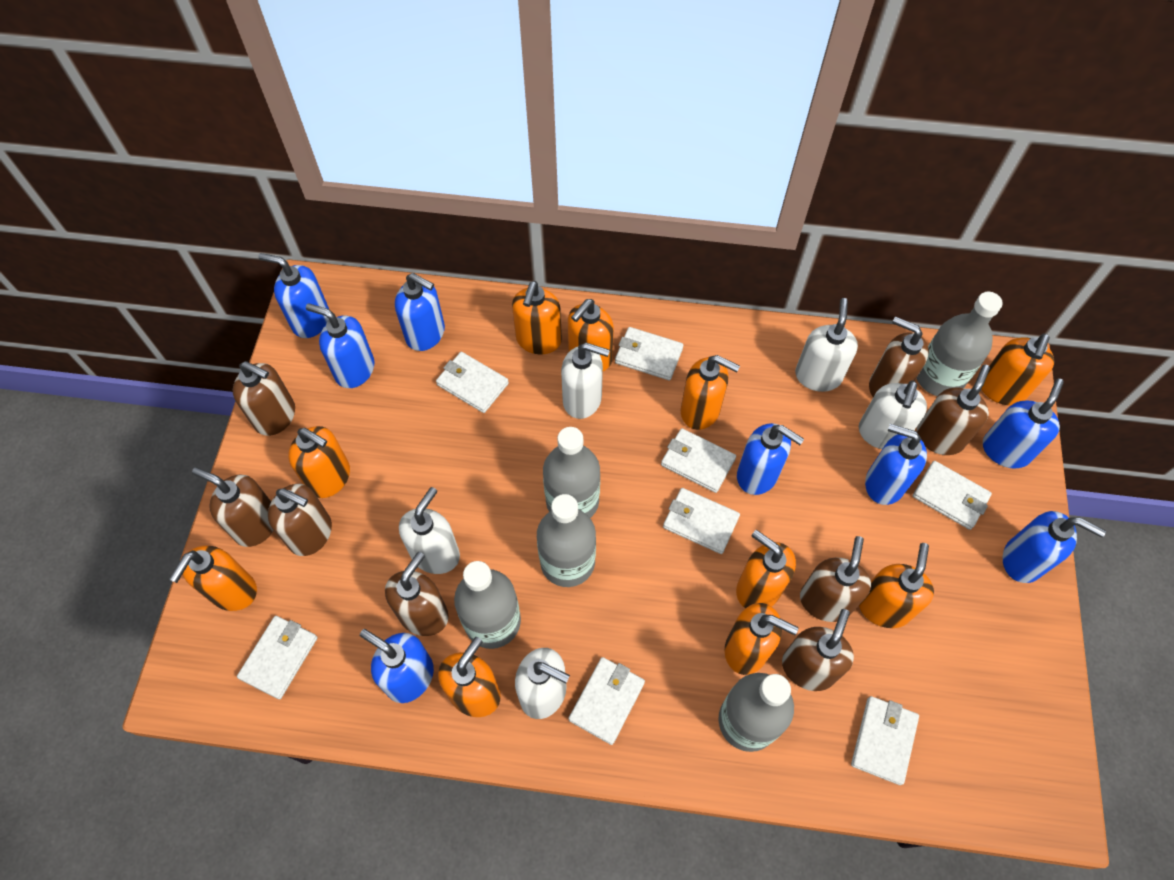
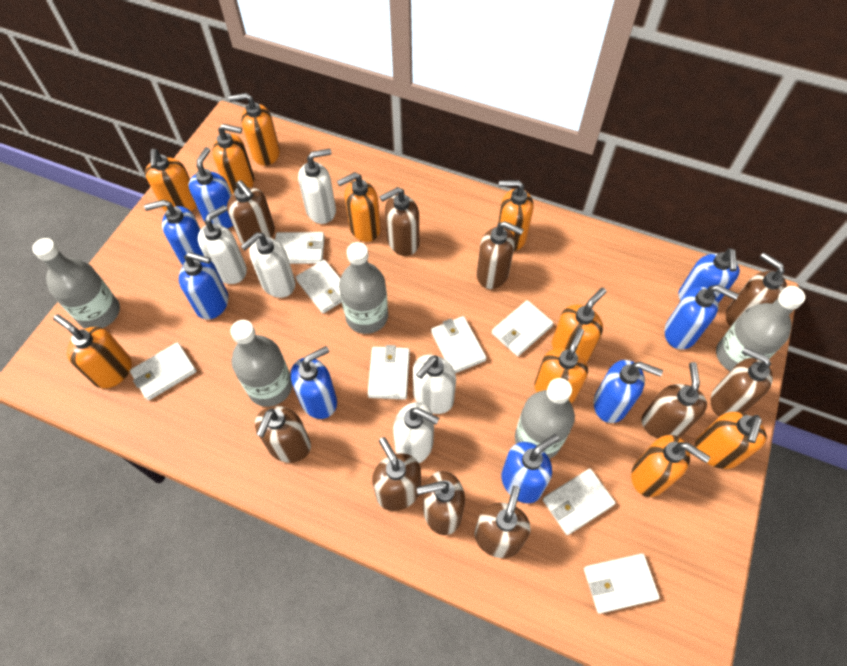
brown soap dispenser: 8 -> 10

